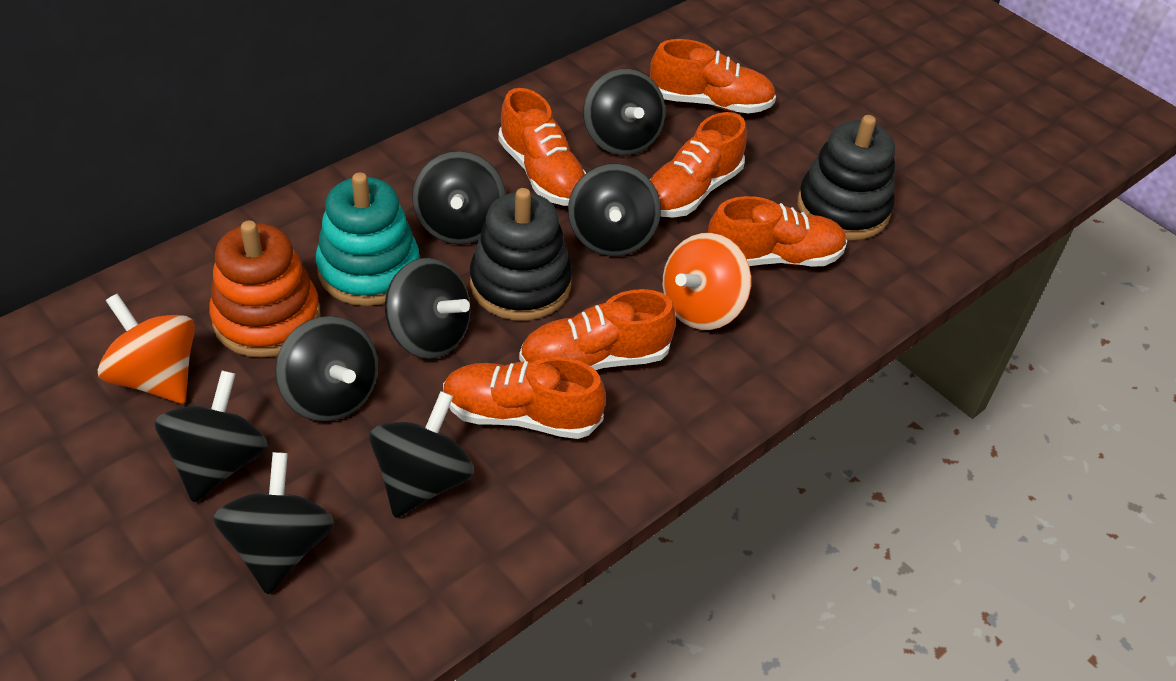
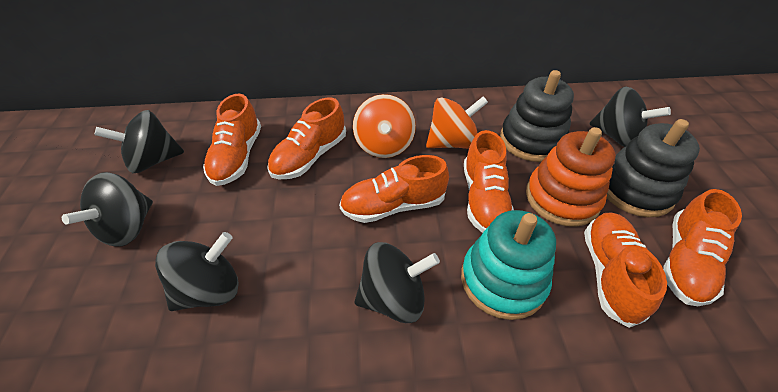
black spinning top: 8 -> 5

